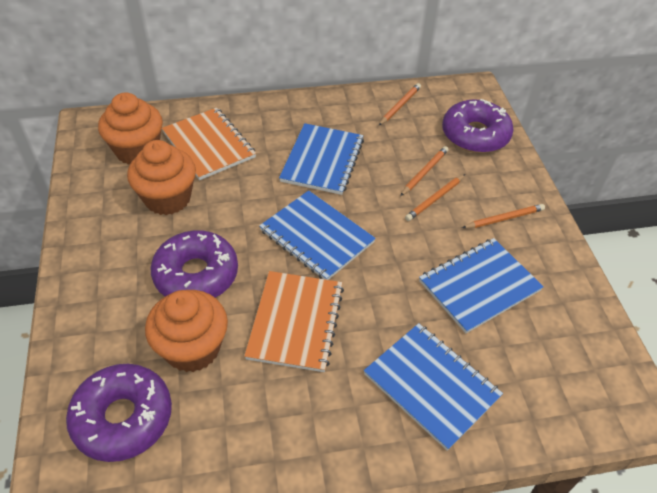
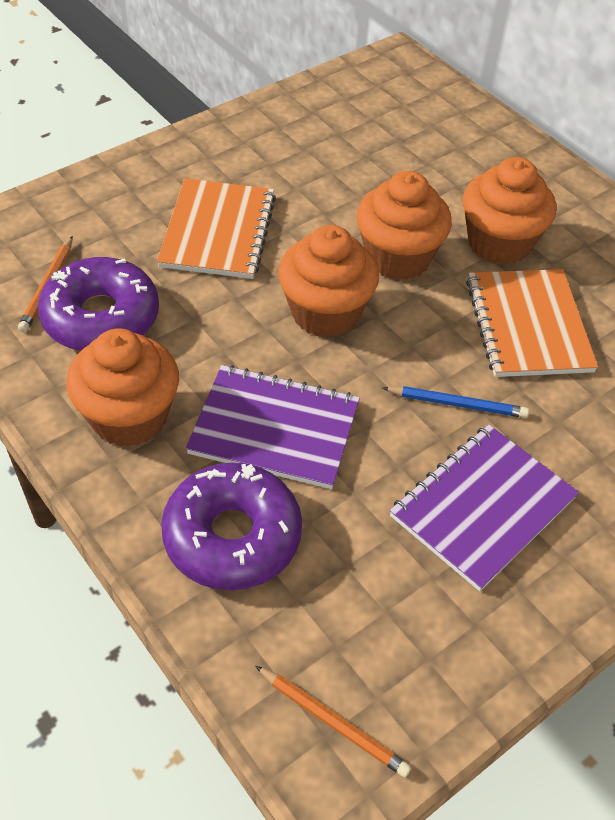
blue notebook: 4 -> 0
blue pencil: 0 -> 1
orange cupcake: 3 -> 4
orange pencil: 4 -> 2
purple donut: 3 -> 2
purple notebook: 0 -> 2

